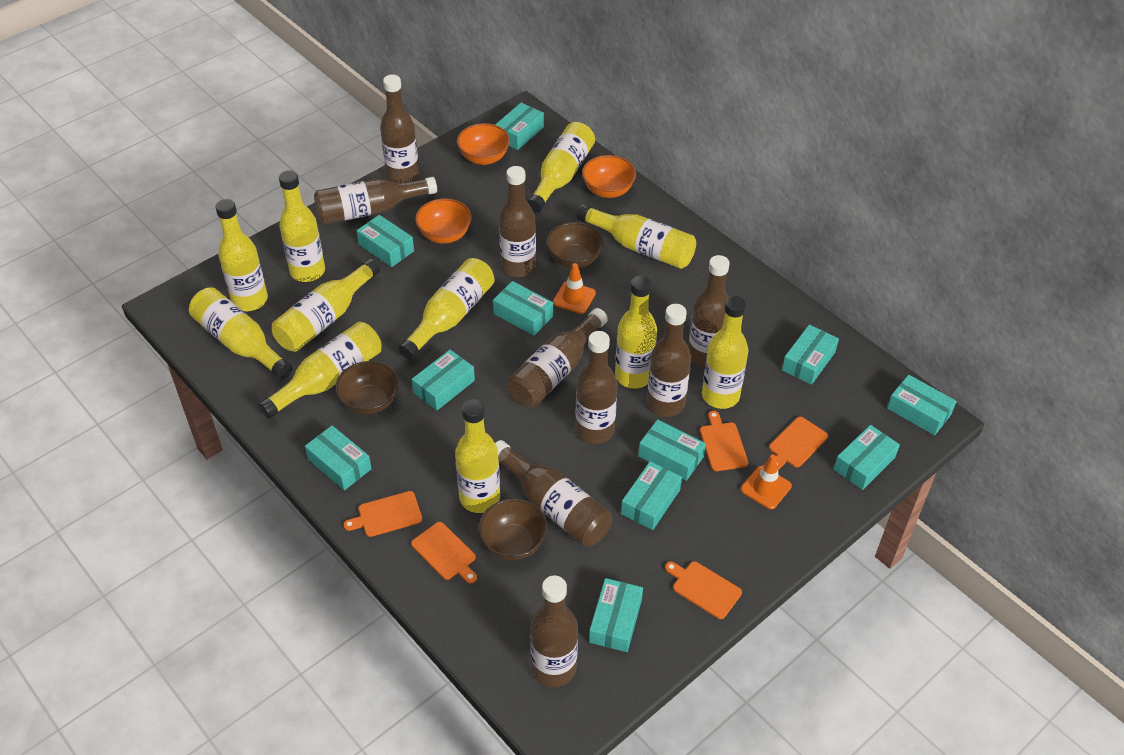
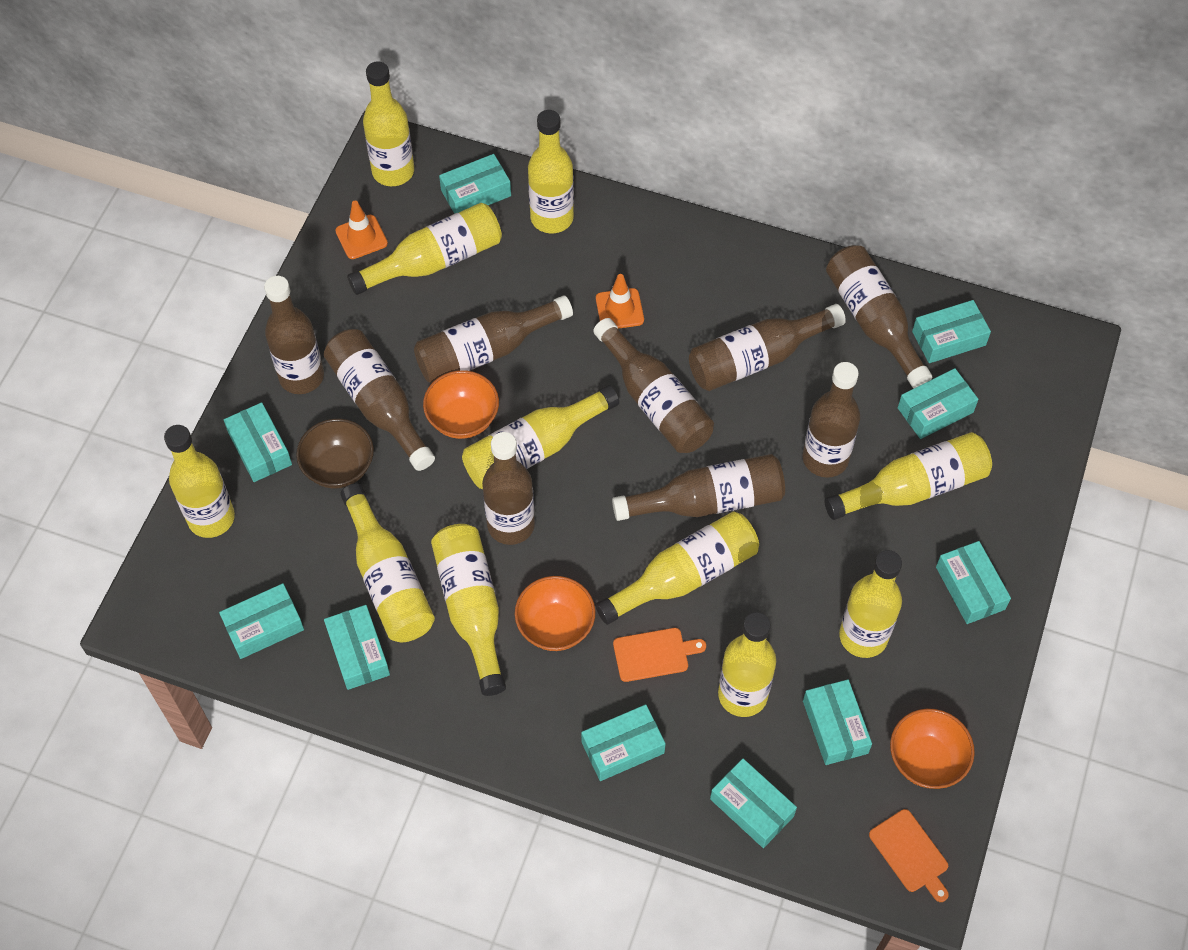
brown bowl: 3 -> 1
orange cutting board: 5 -> 2
turquoise box: 11 -> 10

